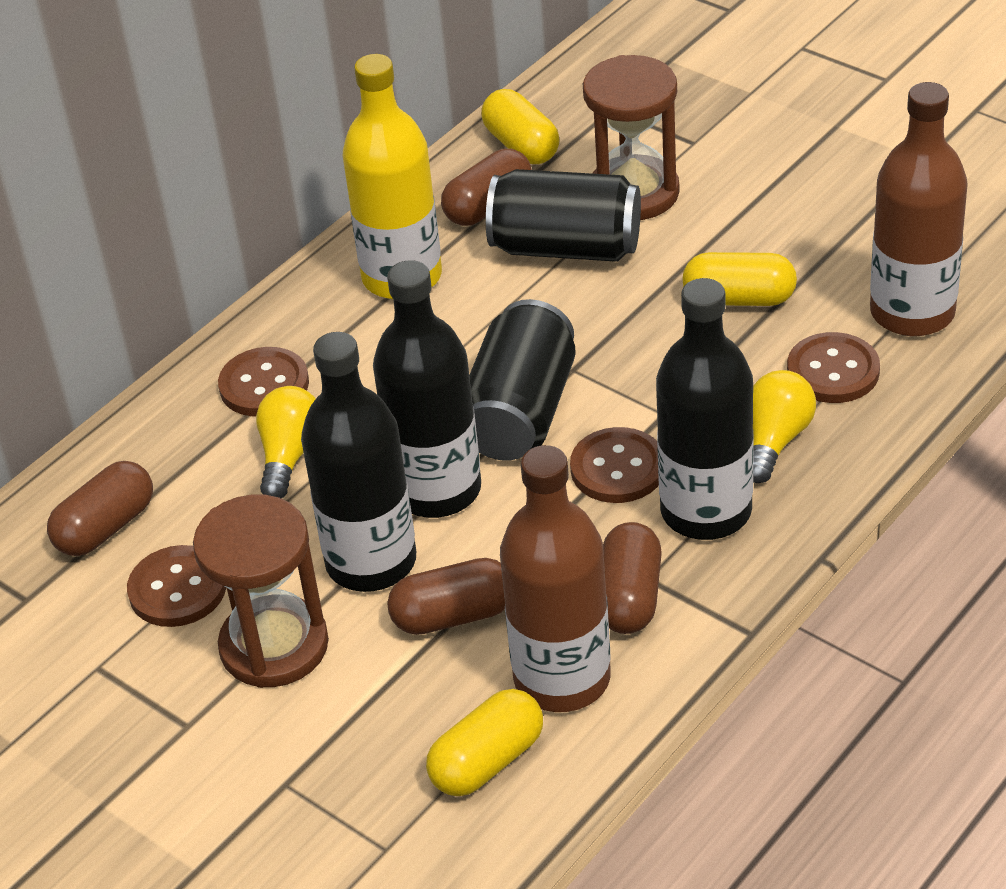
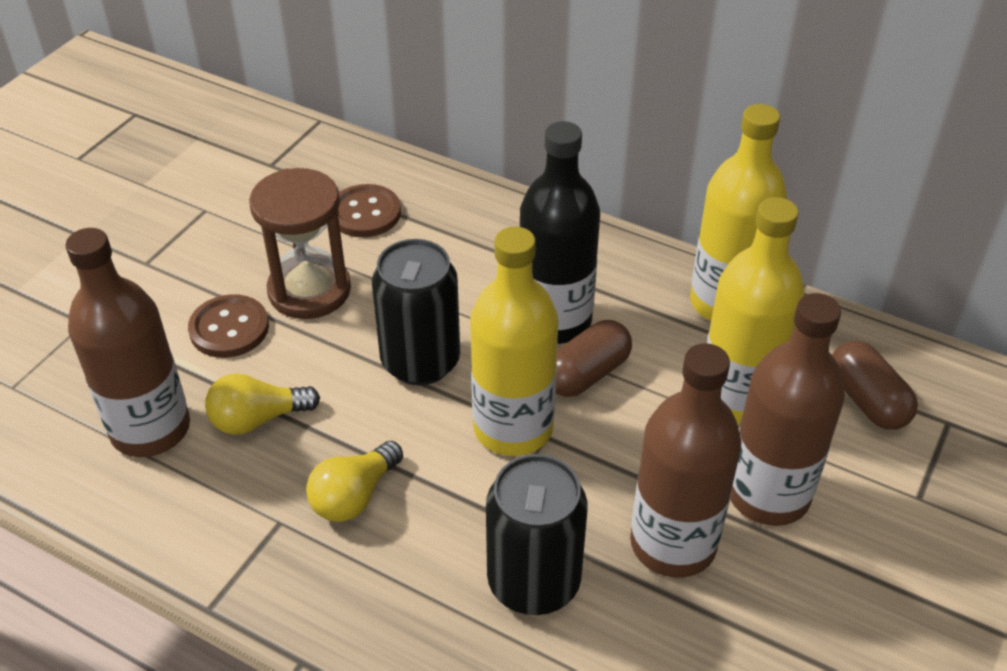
black bottle: 3 -> 1
brown bottle: 2 -> 3
brown button: 4 -> 2
brown capsule: 4 -> 2
brown hourglass: 2 -> 1
yellow bottle: 1 -> 3
yellow capsule: 3 -> 0

